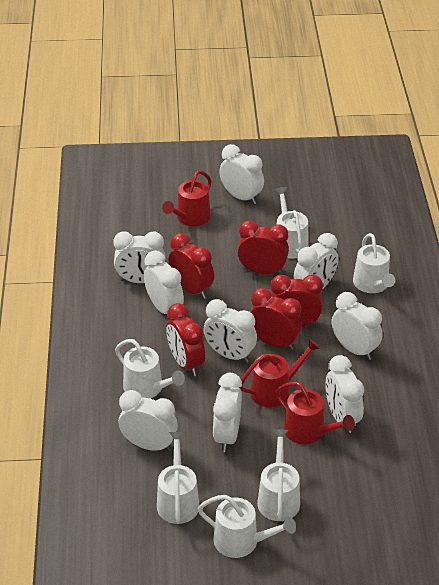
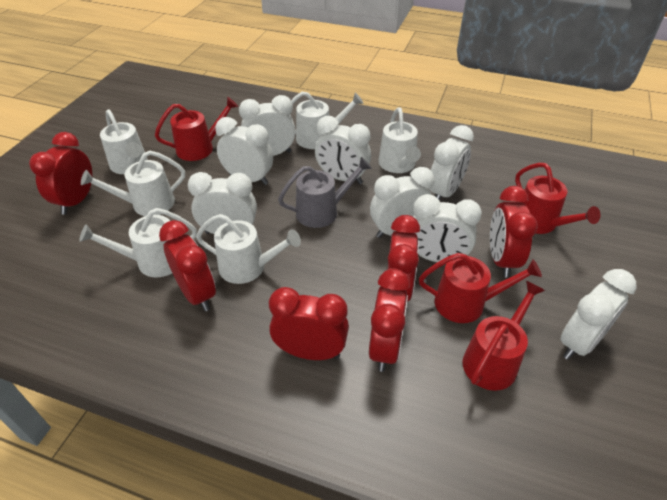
grey watering can: 0 -> 1
red clock: 5 -> 6
red watering can: 3 -> 4
white clock: 9 -> 8

